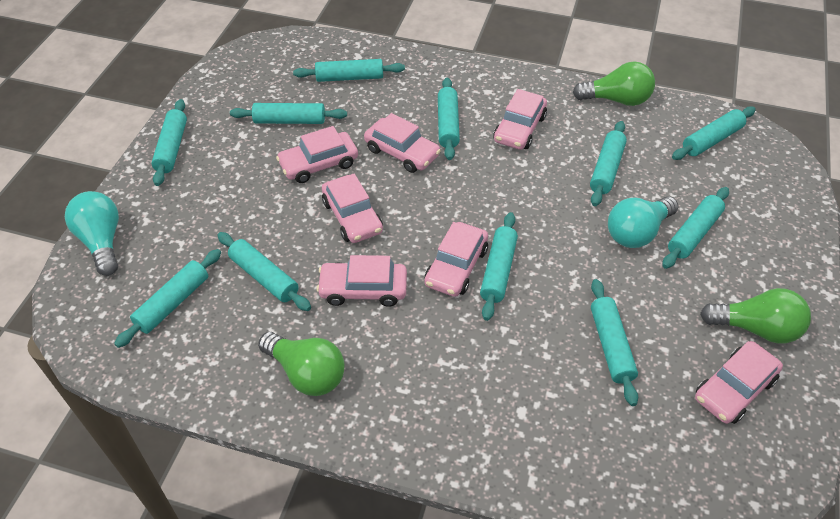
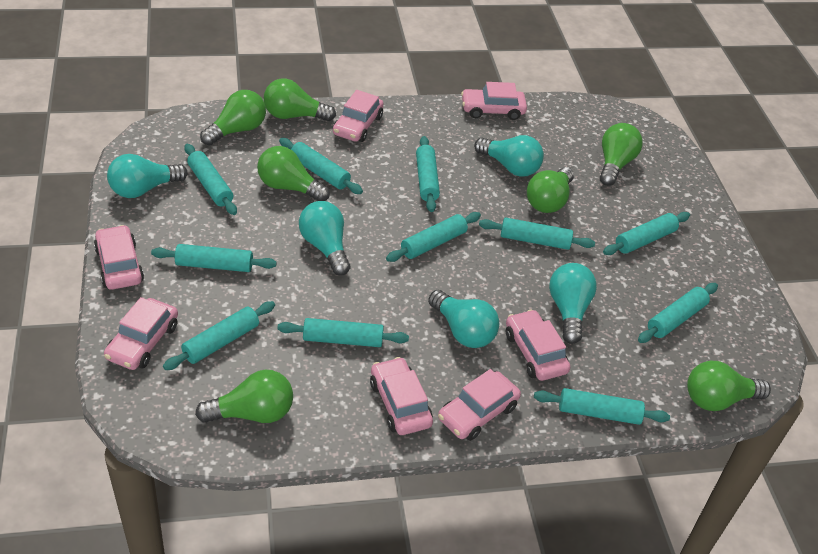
green light bulb: 3 -> 7
turquoise light bulb: 2 -> 5

